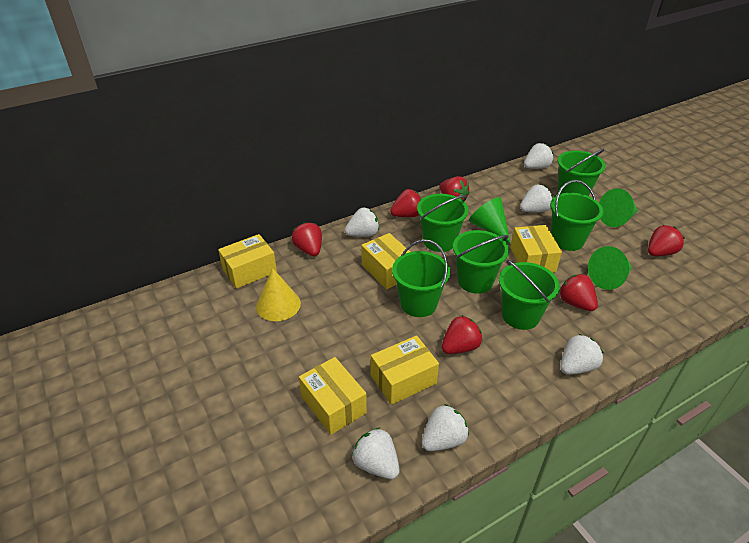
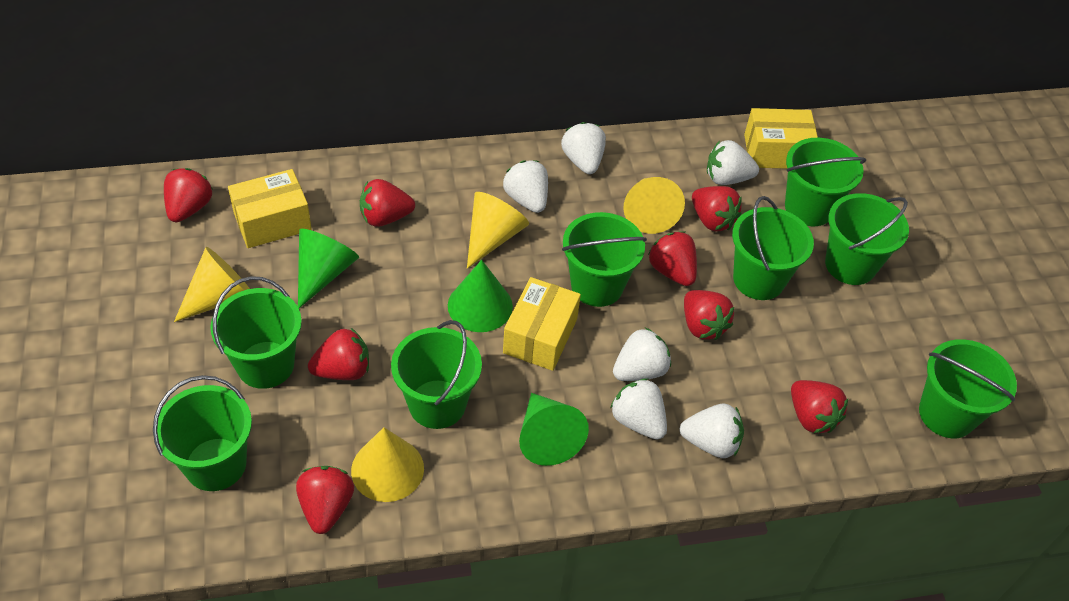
green bucket: 6 -> 8
red strawberry: 6 -> 8
yellow box: 5 -> 3
yellow cone: 1 -> 4

